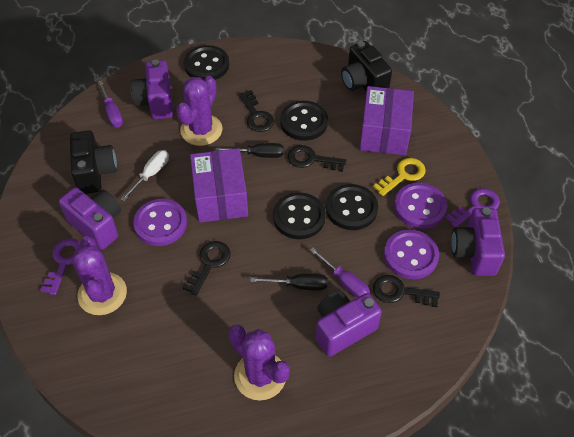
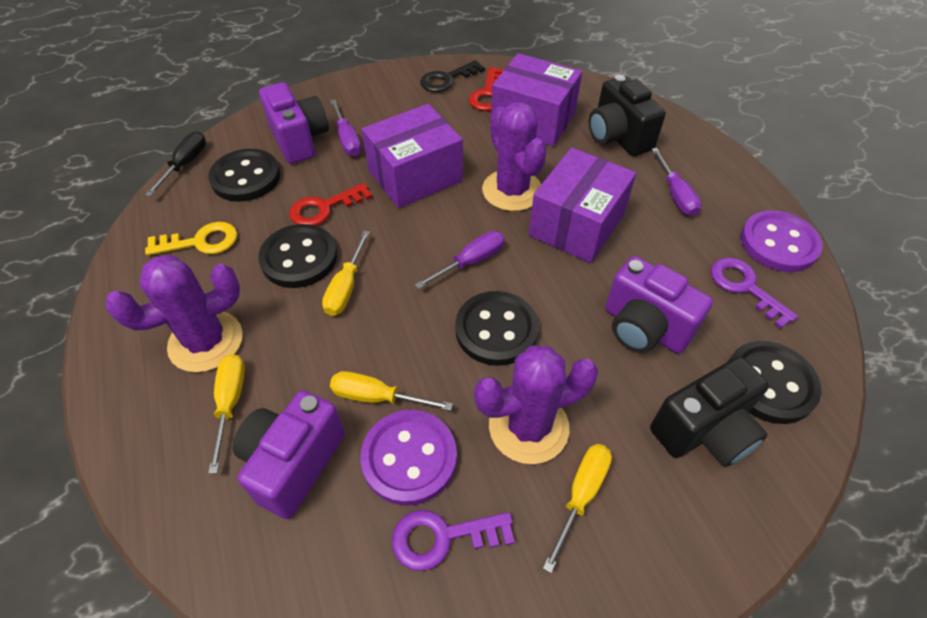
black key: 4 -> 1
black screwdriver: 2 -> 1
purple box: 2 -> 3
purple button: 3 -> 2
purple camera: 4 -> 3
purple screwdriver: 2 -> 3
red key: 0 -> 2
white screwdriver: 1 -> 0
yellow screwdriver: 0 -> 4

